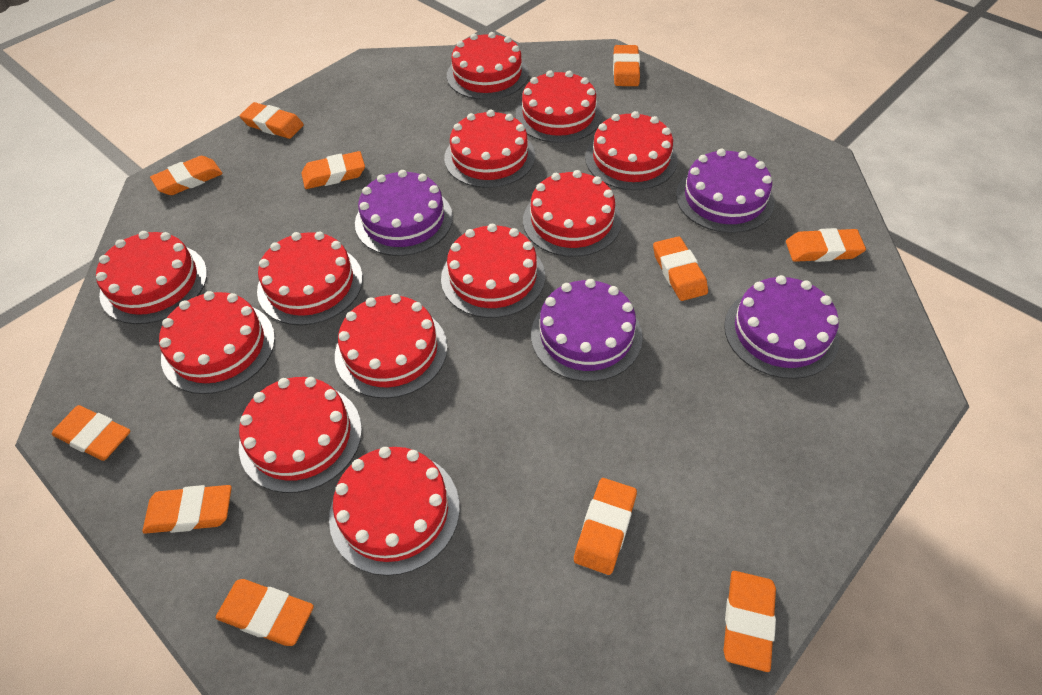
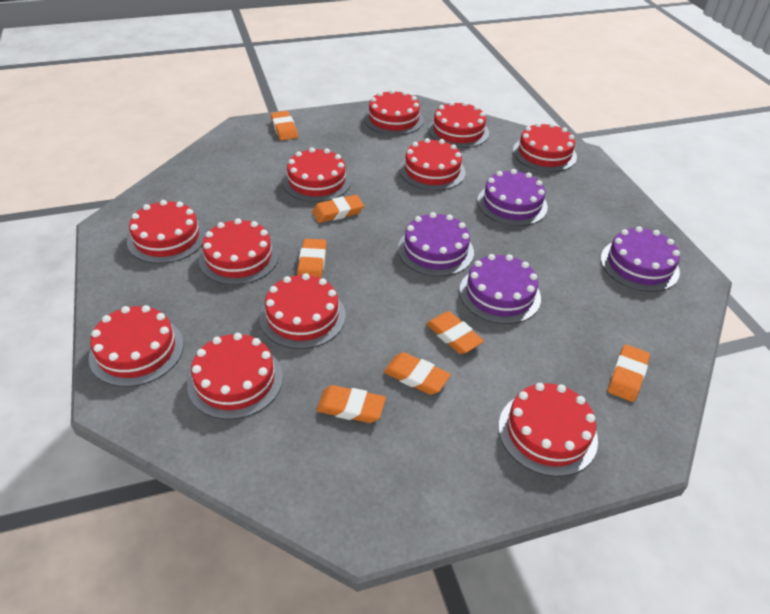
orange eraser: 11 -> 7
red cake: 12 -> 11

